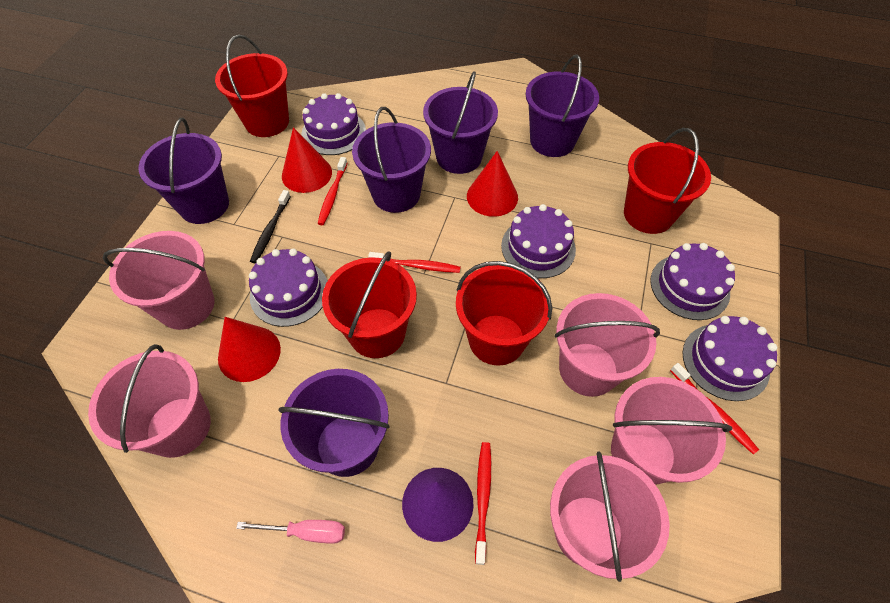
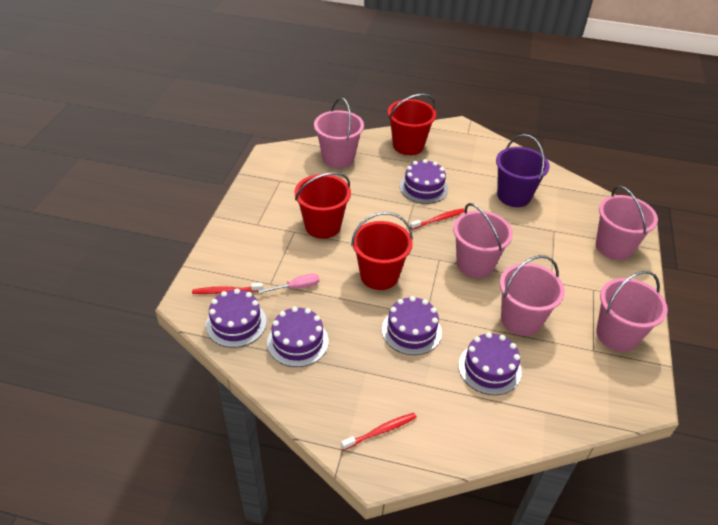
black toothbrush: 1 -> 0
purple bucket: 5 -> 1
purple cone: 1 -> 0
red bucket: 4 -> 3
red cone: 3 -> 0
red toothbrush: 4 -> 3

